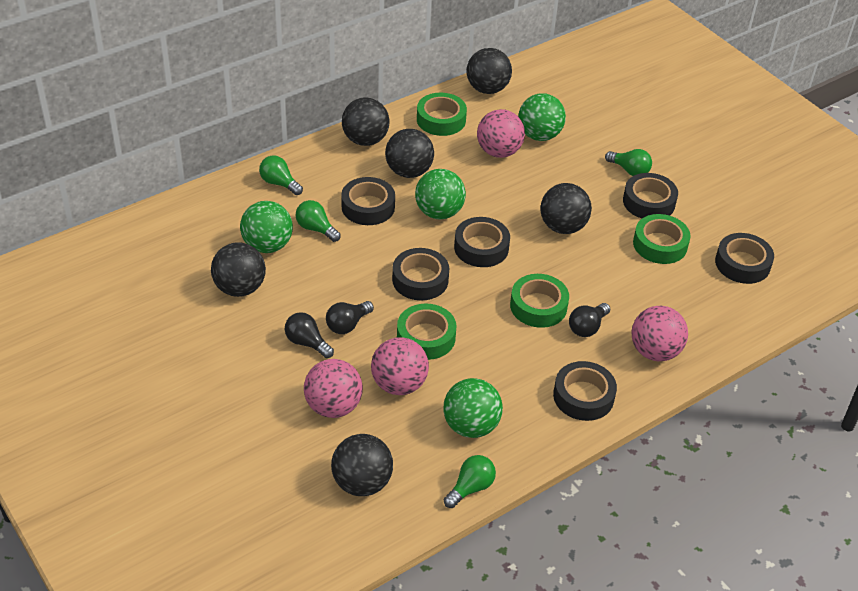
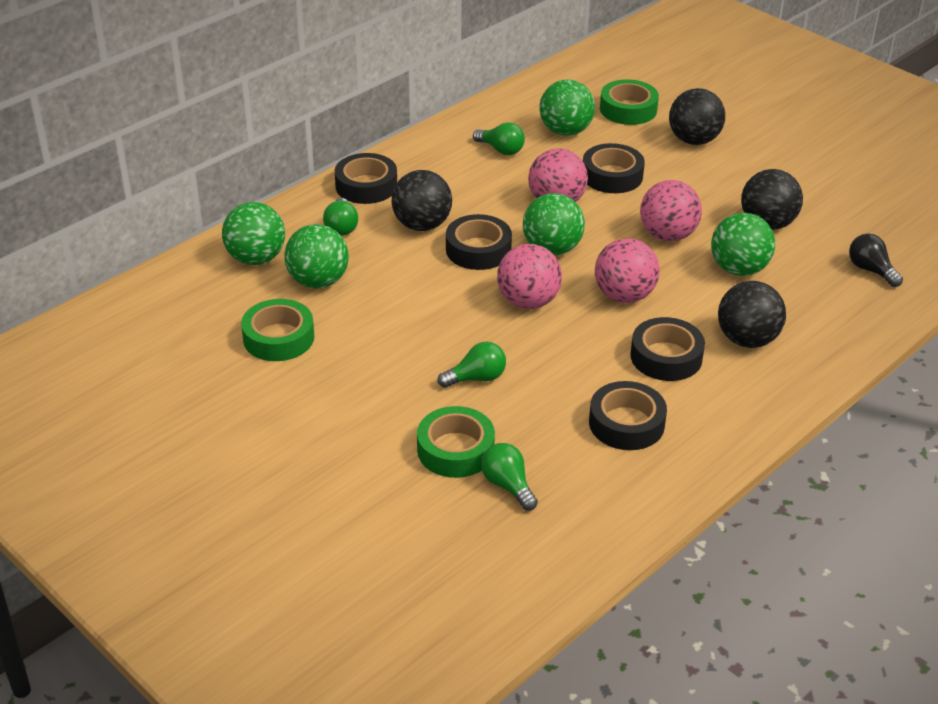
black ball: 6 -> 4
black light bulb: 3 -> 1
black tape: 6 -> 5
green ball: 4 -> 5
green tape: 4 -> 3

